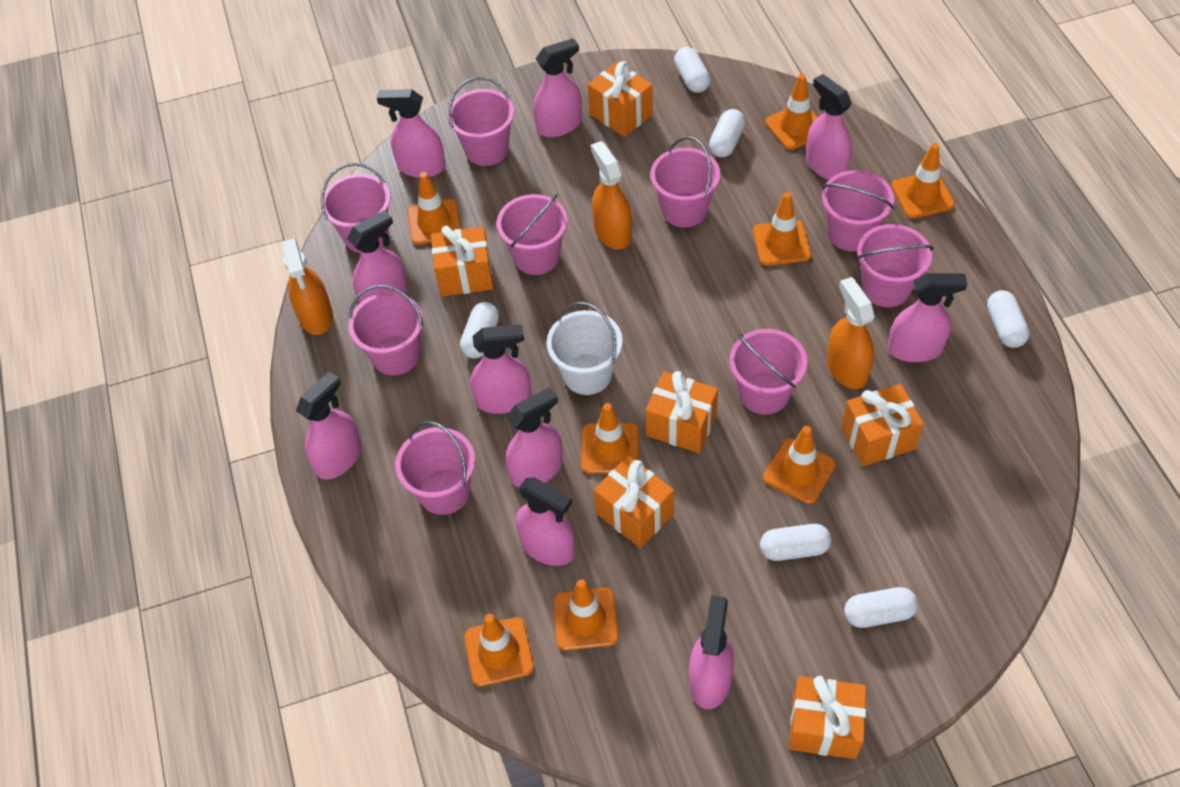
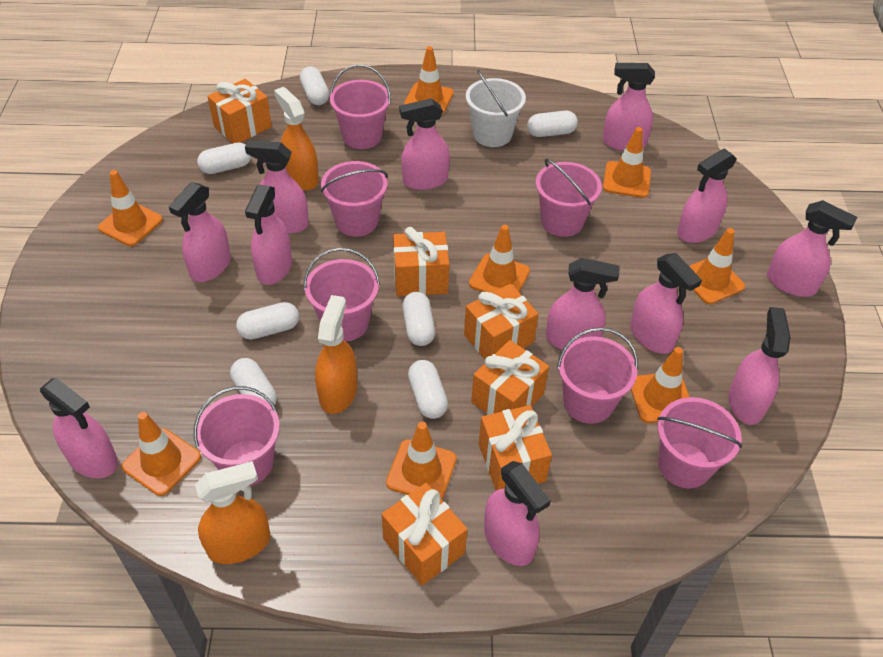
pink bucket: 9 -> 7
pink spray bottle: 10 -> 12
white capsule: 6 -> 7

